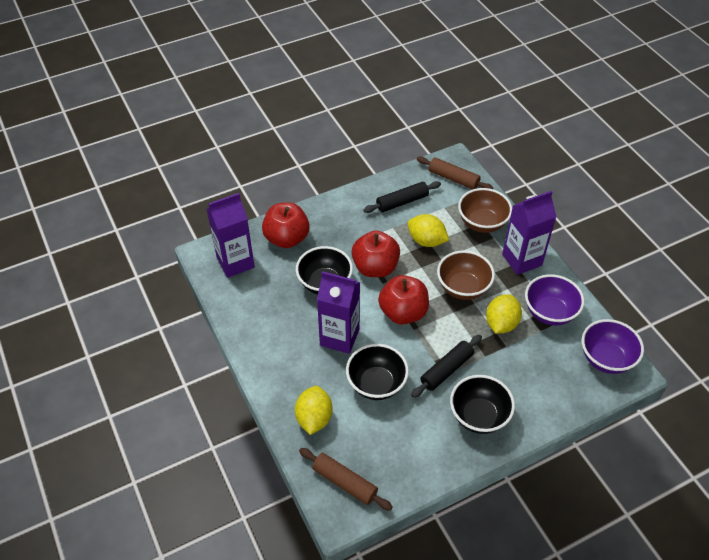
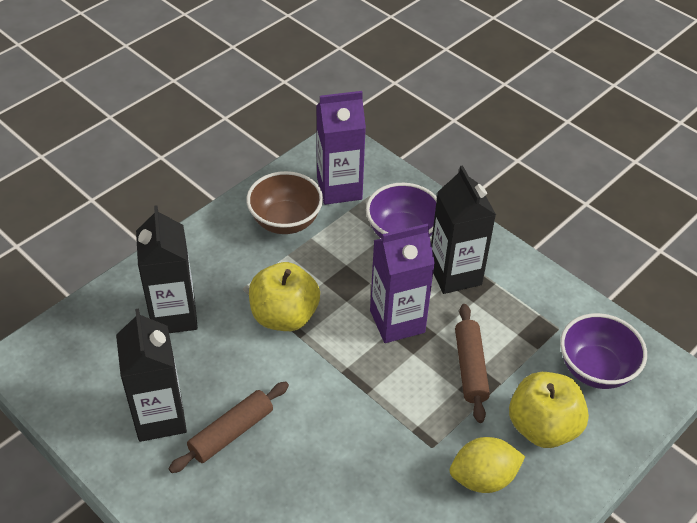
black bowl: 3 -> 0
black carton: 0 -> 3
black rolling pin: 2 -> 0
brown bowl: 2 -> 1
purple carton: 3 -> 2
red apple: 3 -> 0
yellow apple: 0 -> 2
yellow lemon: 3 -> 1

